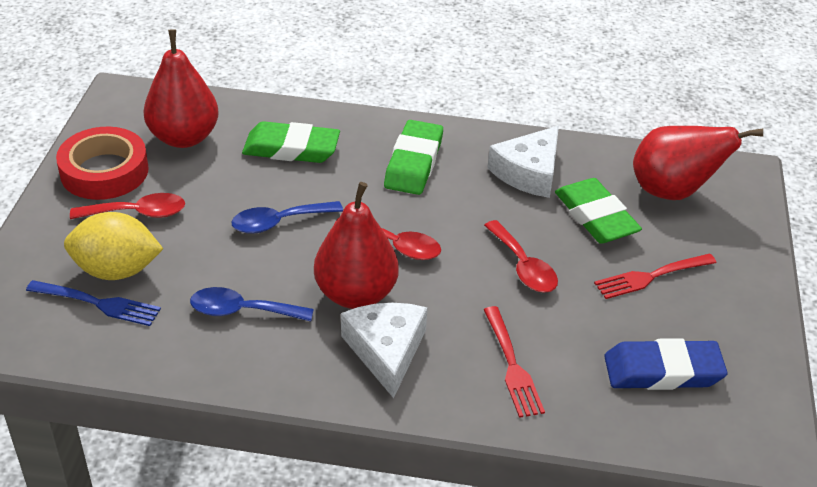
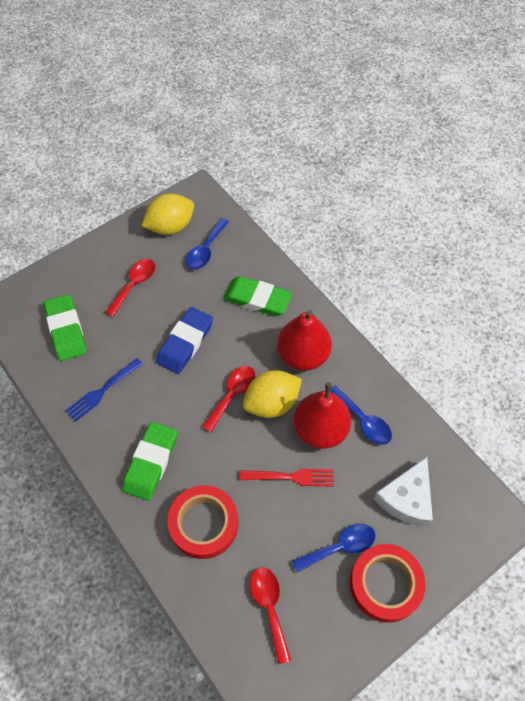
blue spoon: 2 -> 3
red fork: 2 -> 1
red pear: 3 -> 2
red tape: 1 -> 2
white cheese: 2 -> 1
yellow lemon: 1 -> 2

